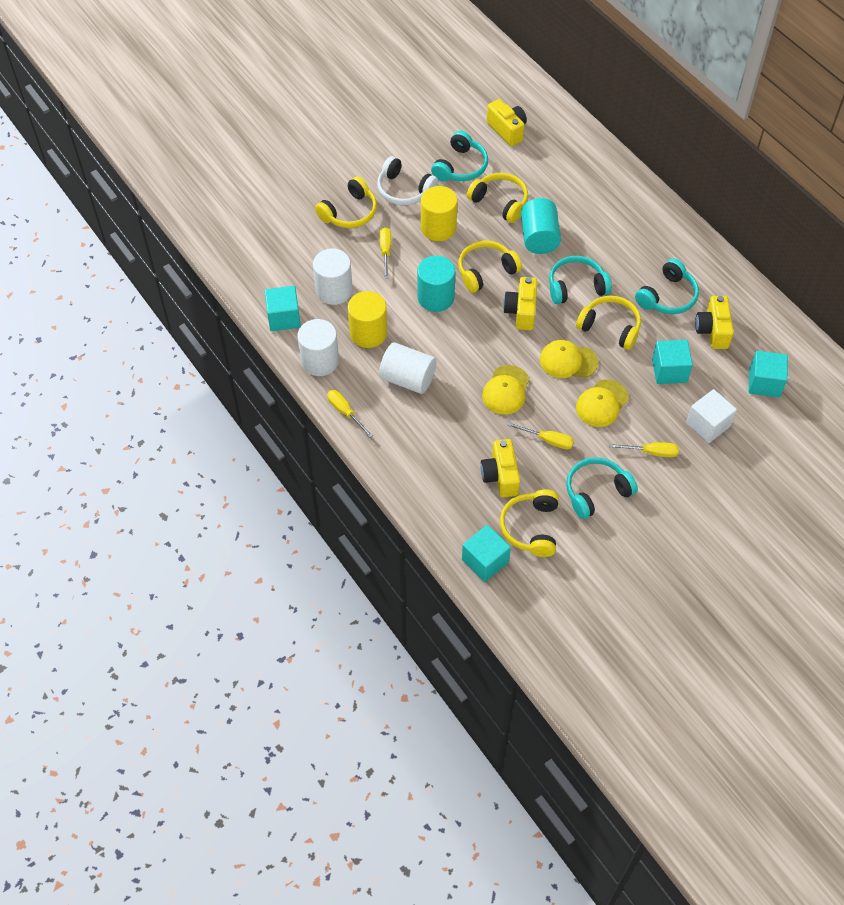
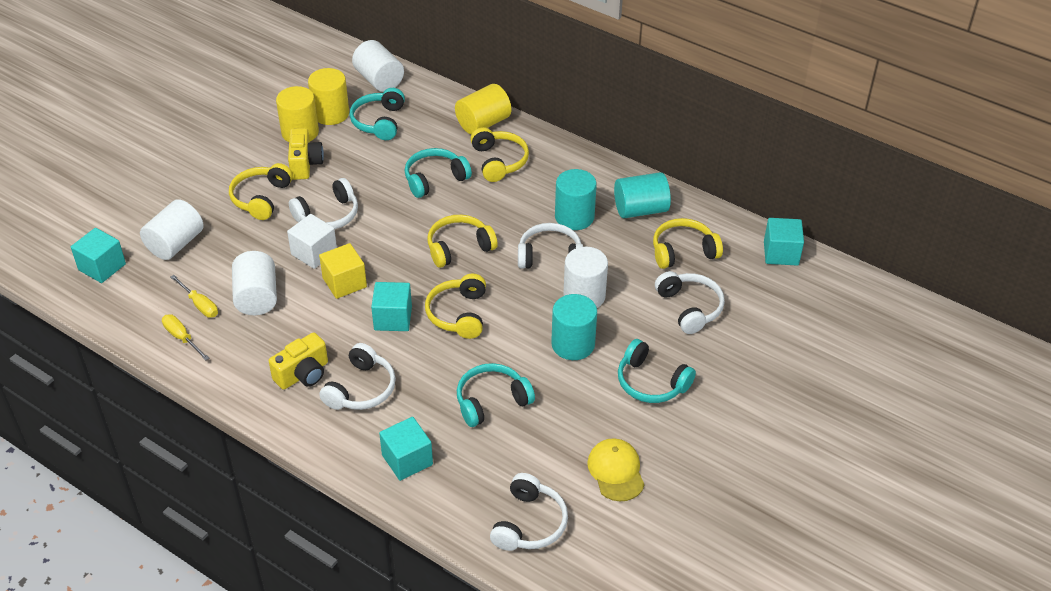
turquoise cylinder: 2 -> 3
white cylinder: 3 -> 4
white headphones: 1 -> 5
yellow camera: 4 -> 2
yellow cap: 3 -> 1
yellow cube: 0 -> 1
yellow cylinder: 2 -> 3
yellow screwdriver: 4 -> 2

